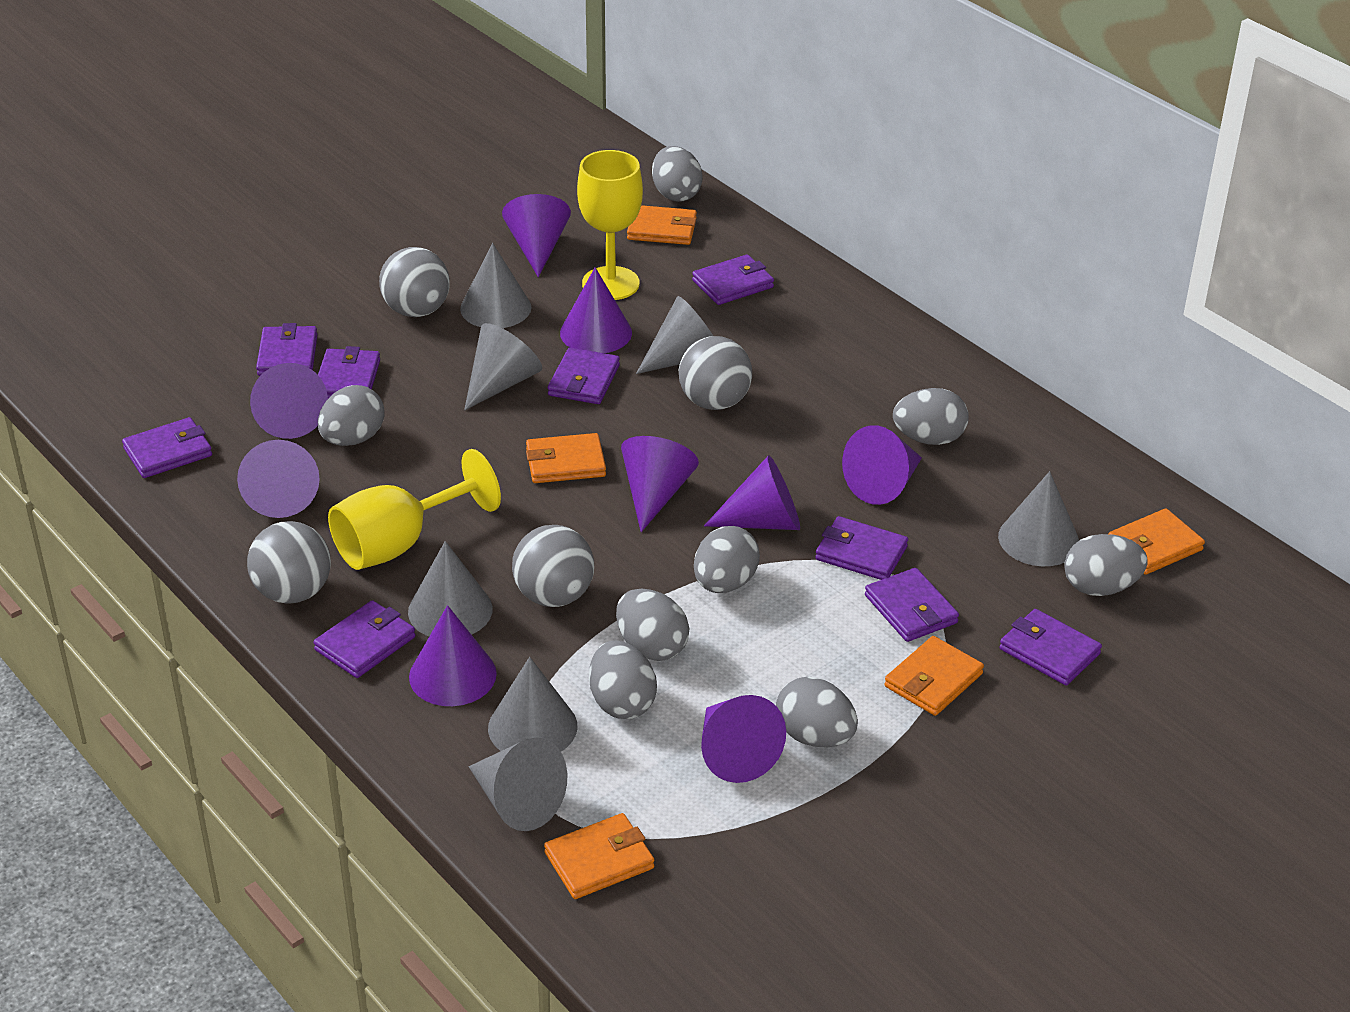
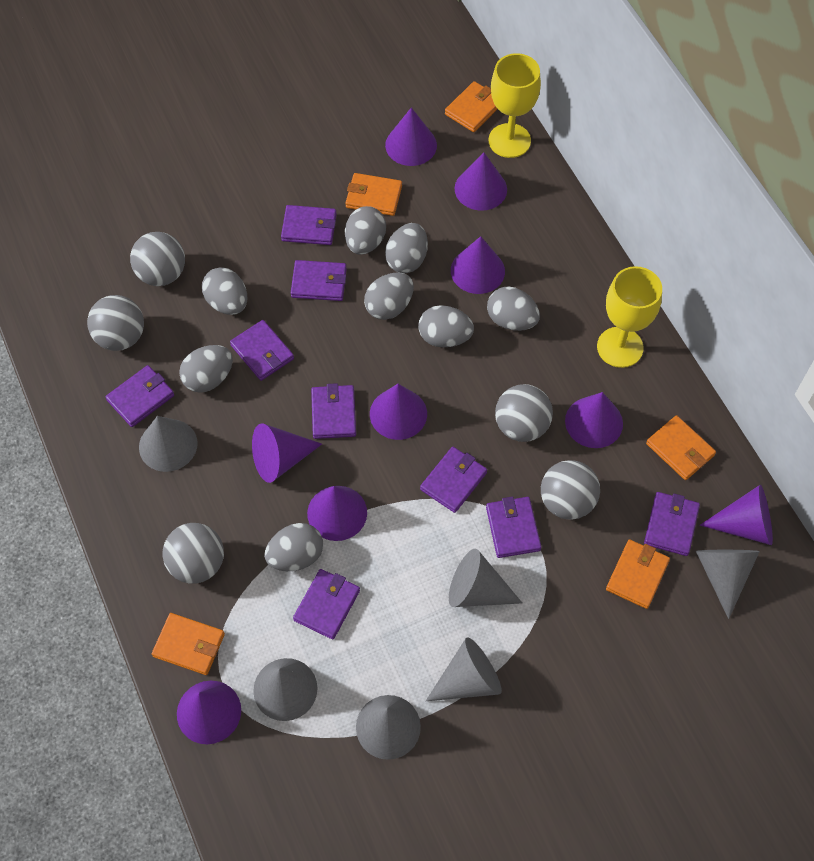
grey ball: 4 -> 5
grey cone: 7 -> 6

